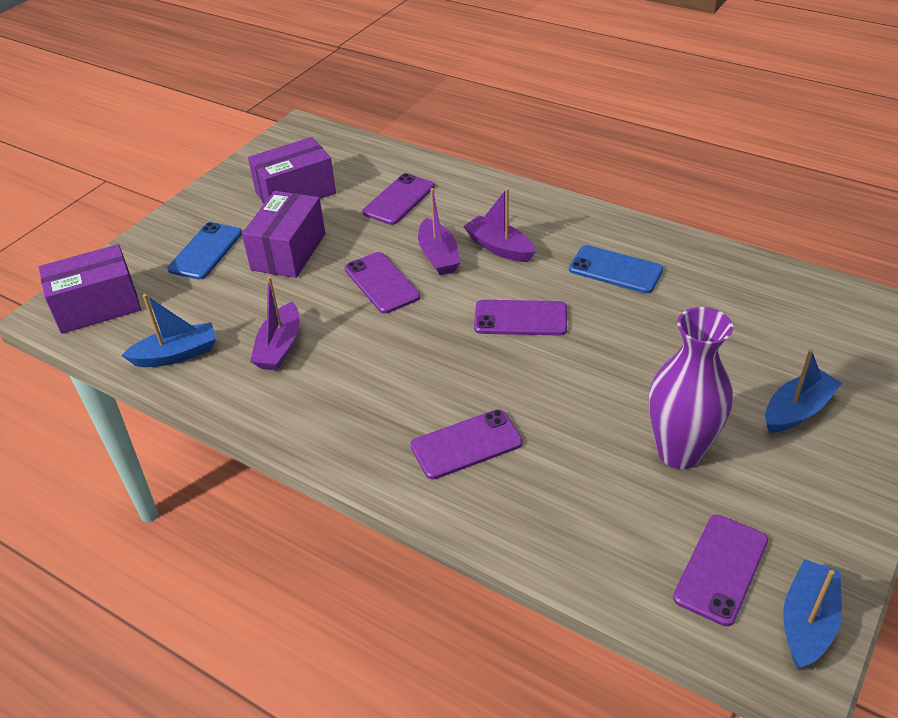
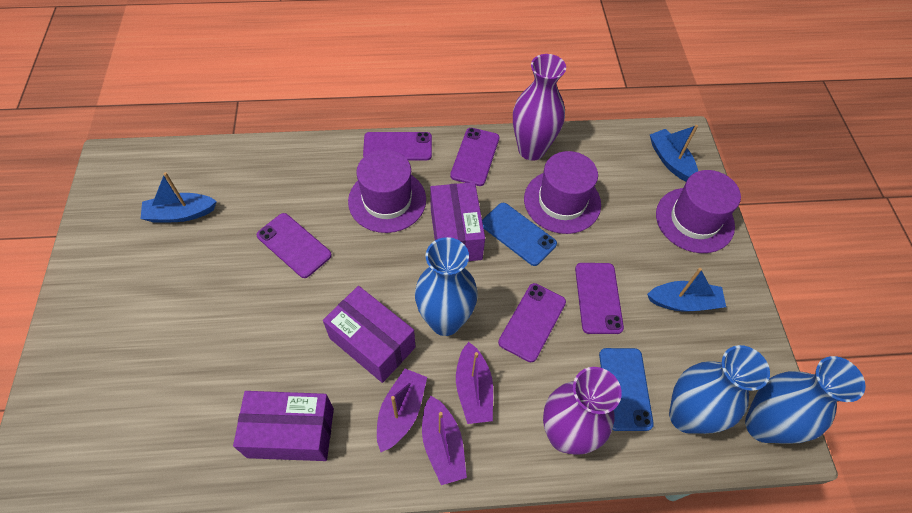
blue vase: 0 -> 3
purple hat: 0 -> 3
purple vase: 1 -> 2

